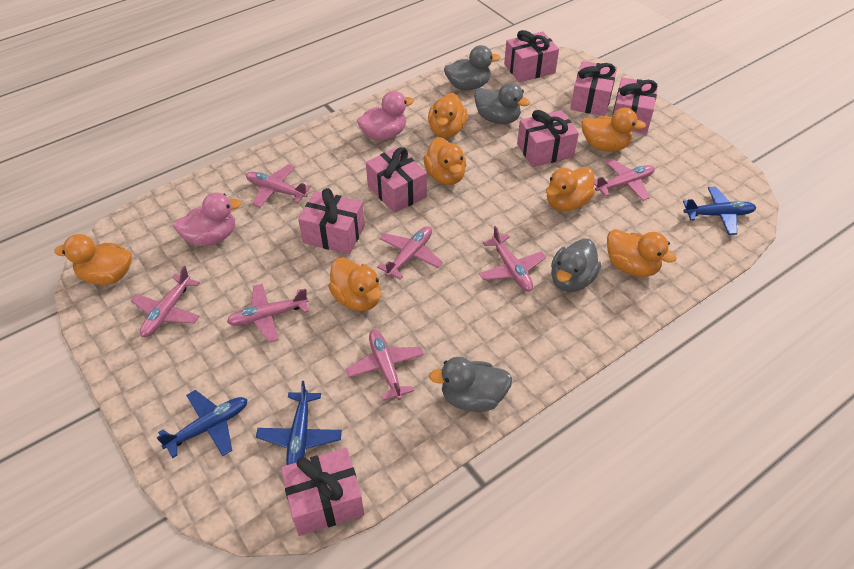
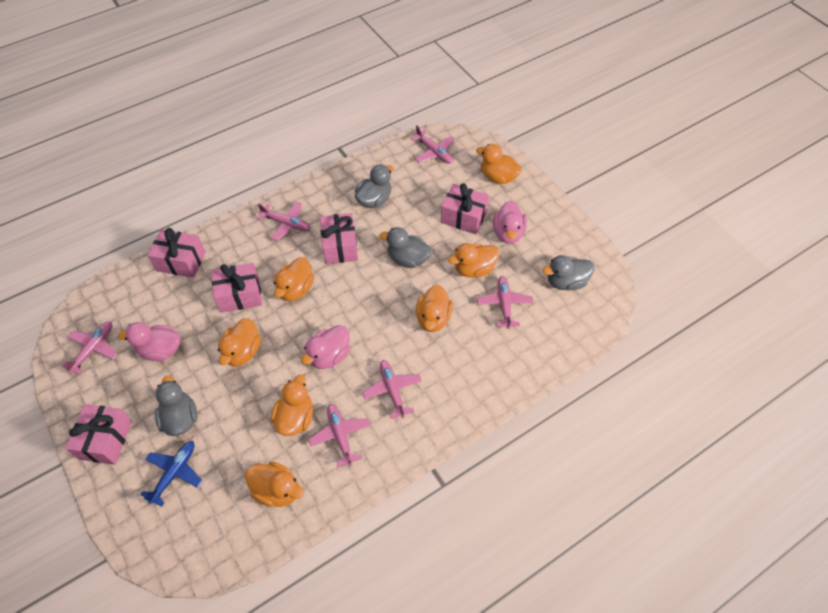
blue plane: 3 -> 1
pink duck: 2 -> 3
pink gift: 7 -> 5
pink plane: 7 -> 6

